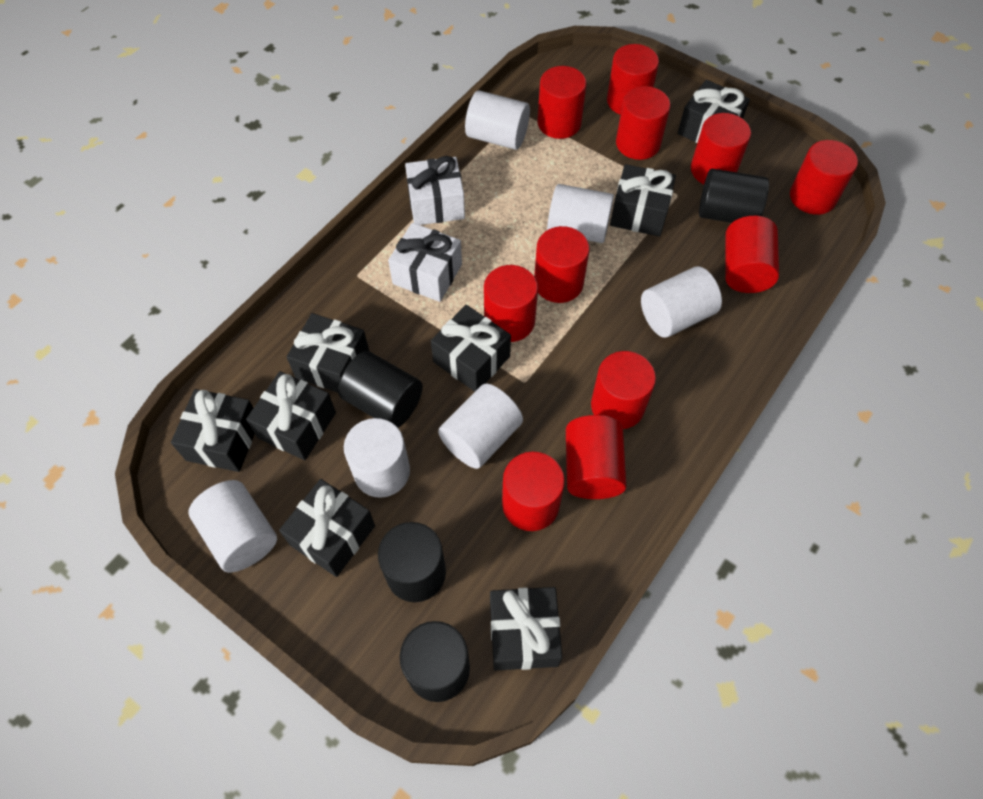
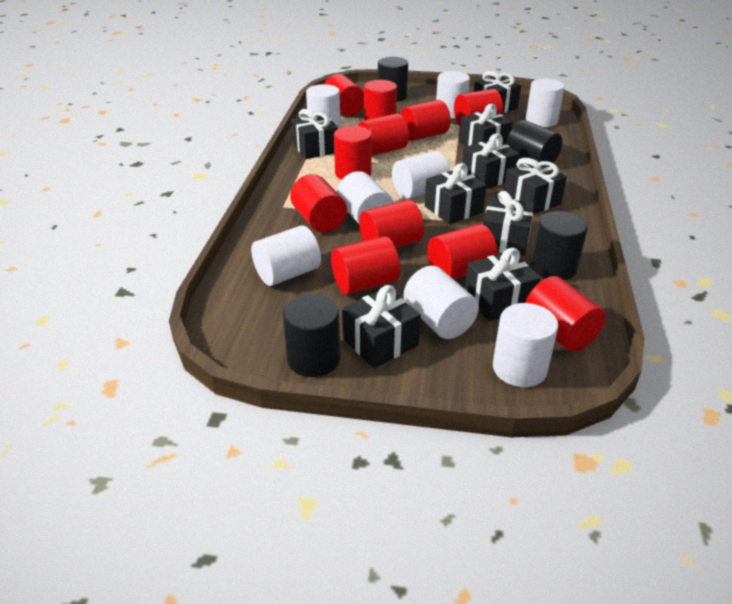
black gift: 8 -> 9
white cylinder: 6 -> 8
white gift: 2 -> 0

